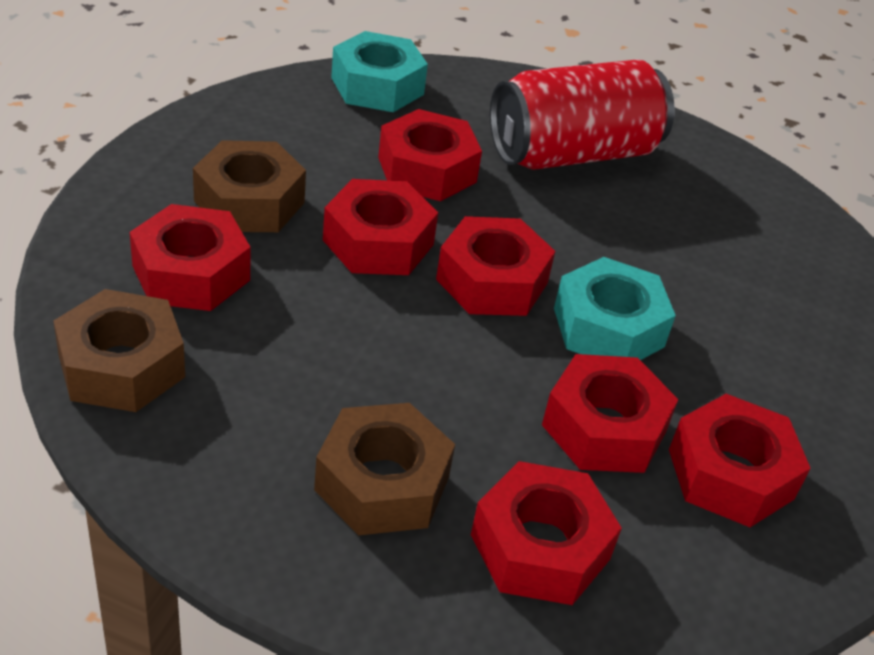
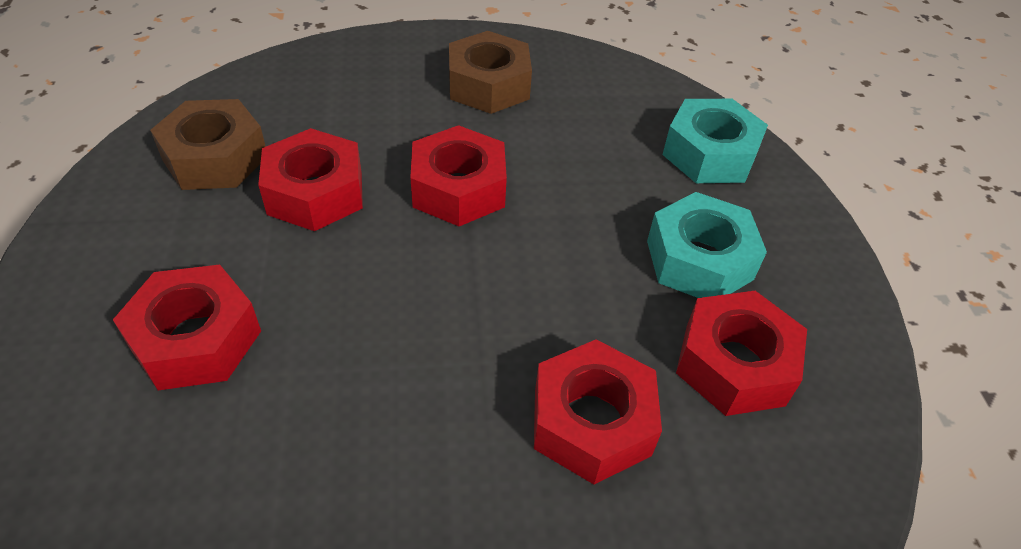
brown nut: 3 -> 2
red can: 1 -> 0
red nut: 7 -> 5

